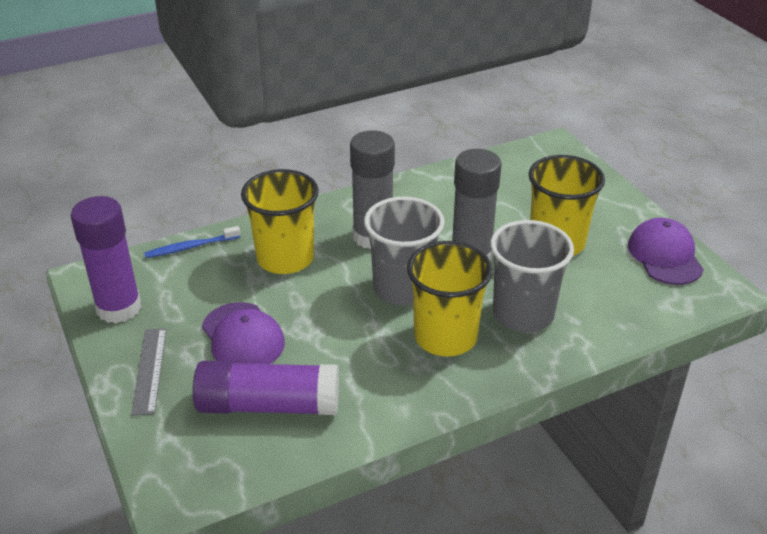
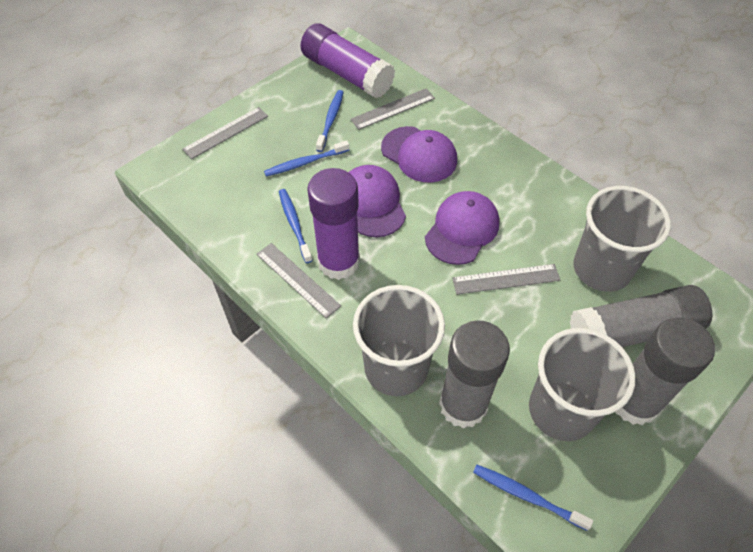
blue toothbrush: 1 -> 4
grey cup: 2 -> 3
grey glue stick: 2 -> 3
grey ruler: 1 -> 4
purple cap: 2 -> 3
yellow cup: 3 -> 0

